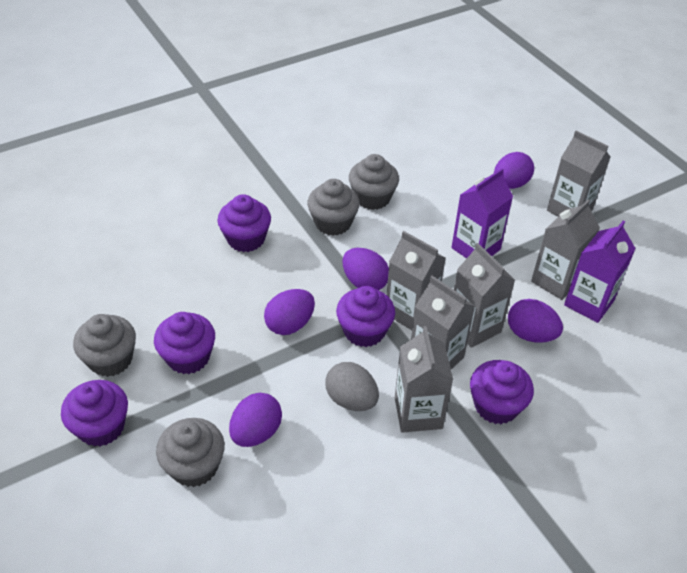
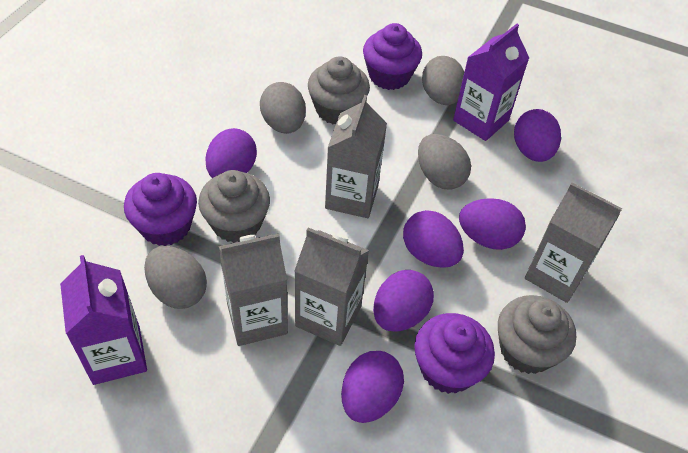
grey carton: 6 -> 4
grey cupcake: 4 -> 3
grey egg: 1 -> 4
purple cupcake: 5 -> 3
purple egg: 5 -> 6

